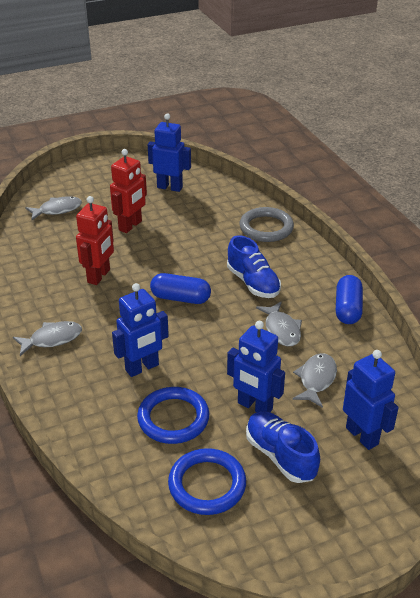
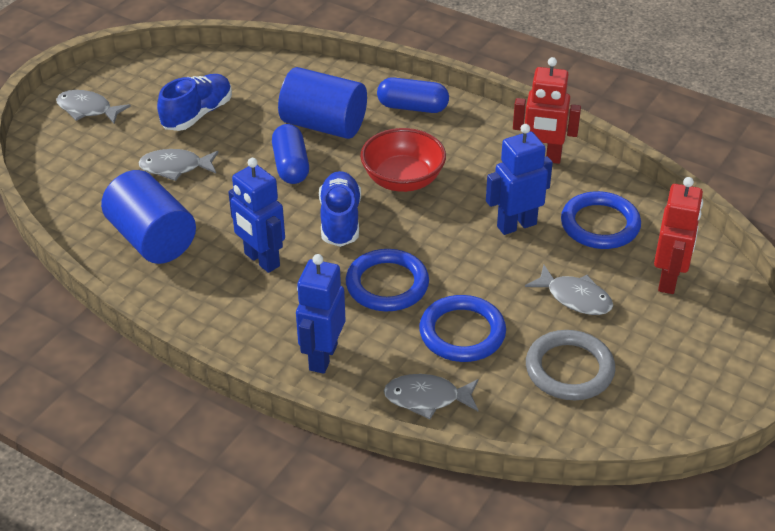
blue cylinder: 0 -> 2
blue ring: 2 -> 3
blue robot: 4 -> 3
red bowl: 0 -> 1

